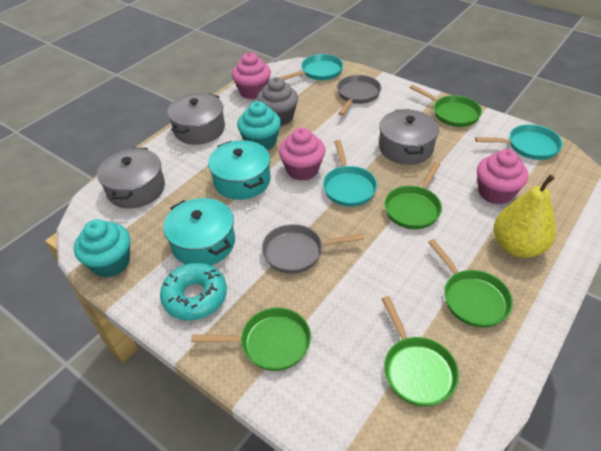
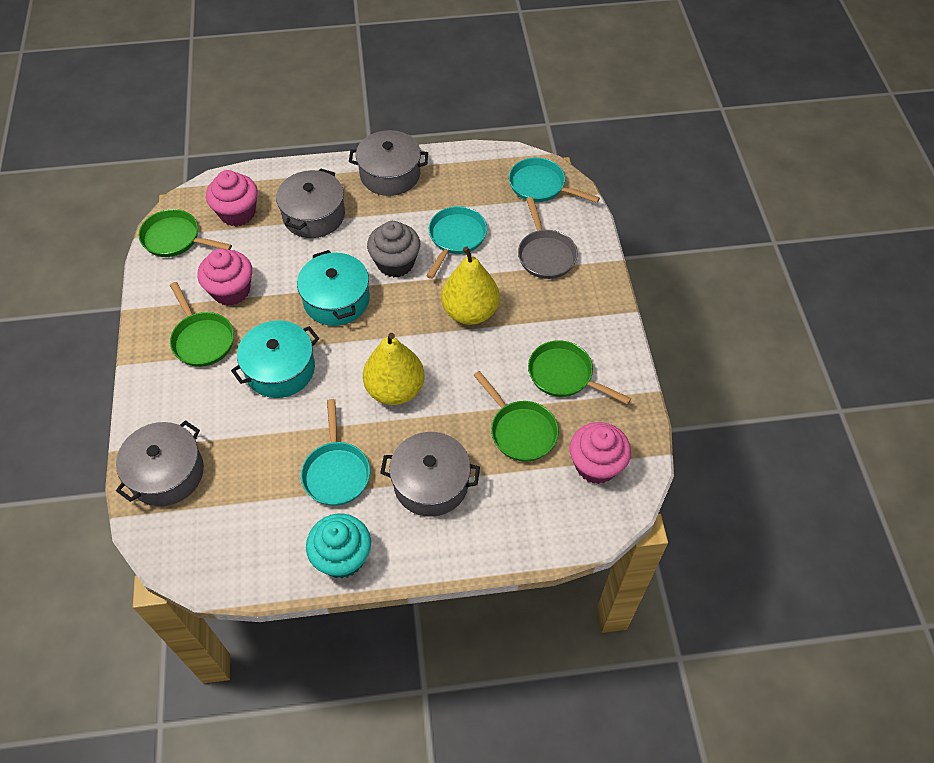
green pan: 5 -> 4
grey pan: 2 -> 1
grey pot: 3 -> 4
turquoise cupcake: 2 -> 1
turquoise donut: 1 -> 0
yellow pear: 1 -> 2

